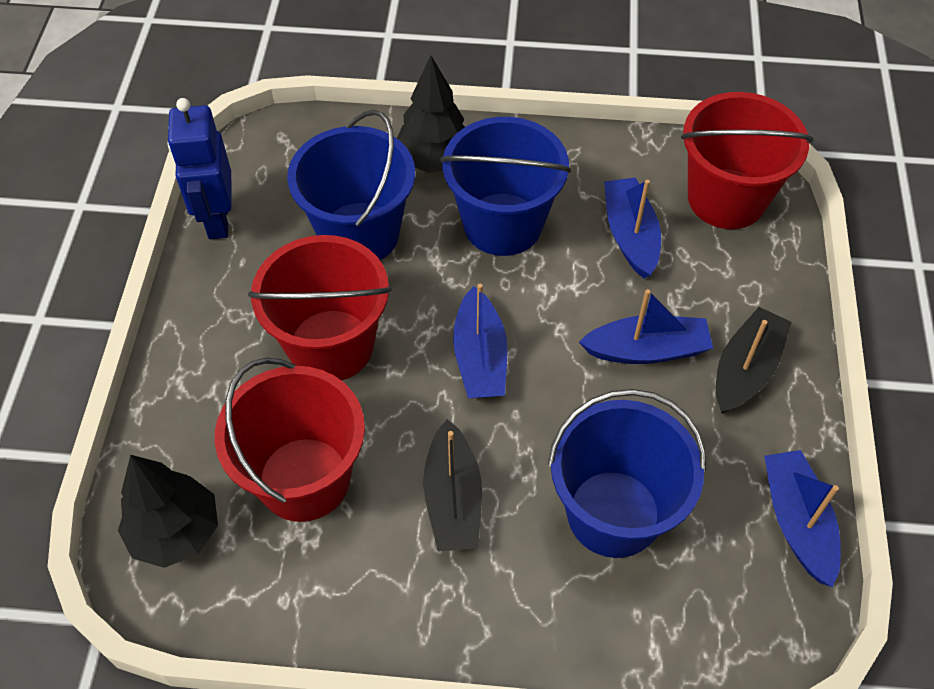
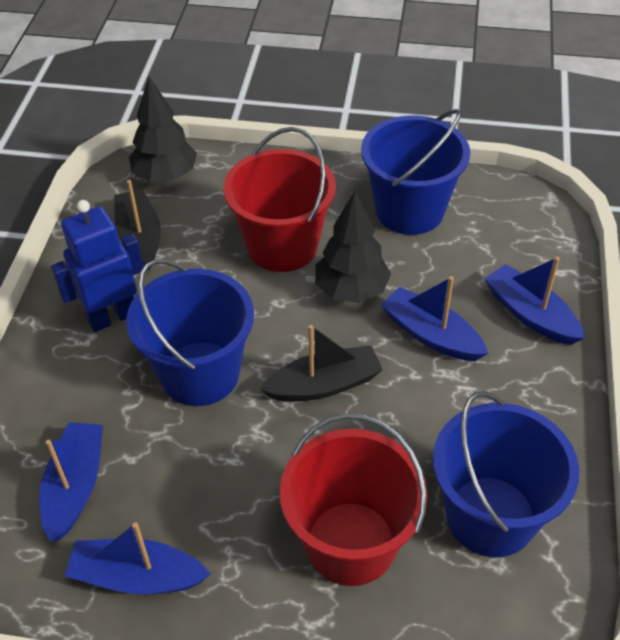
red bucket: 3 -> 2

